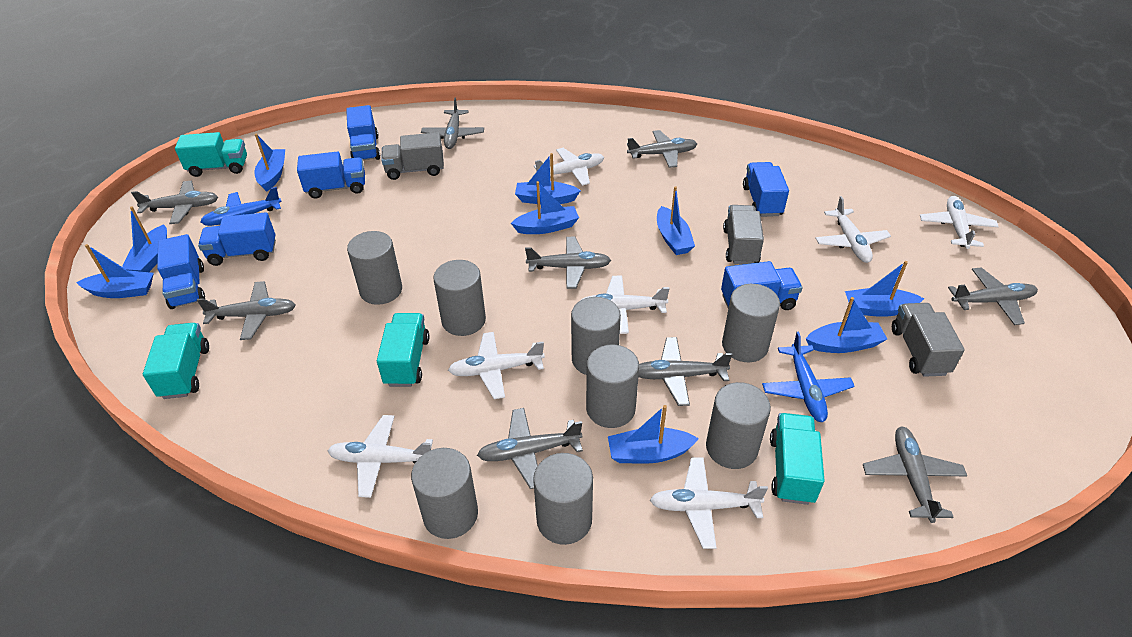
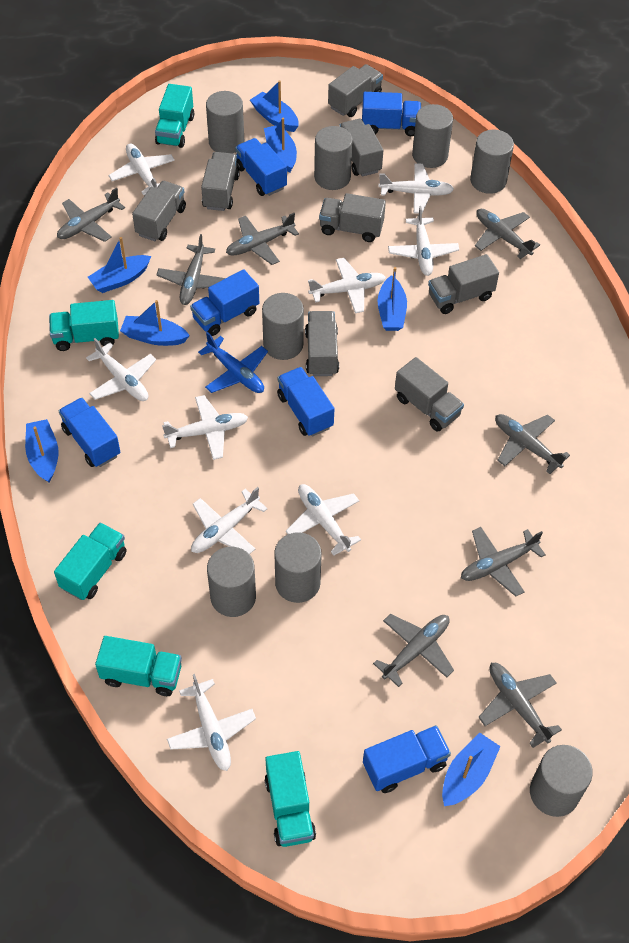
blue boat: 9 -> 7
blue plane: 2 -> 1
grey plane: 9 -> 8
grey truck: 3 -> 8
turquoise truck: 4 -> 5
white plane: 7 -> 9

